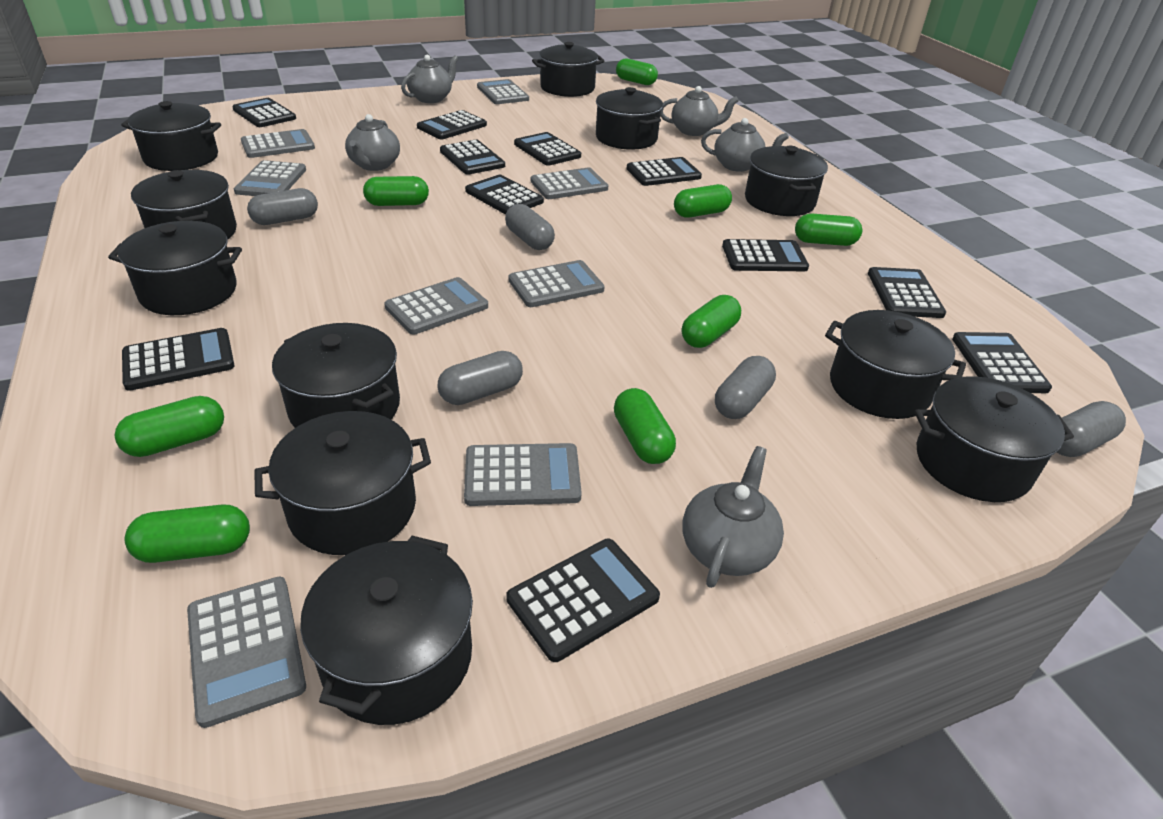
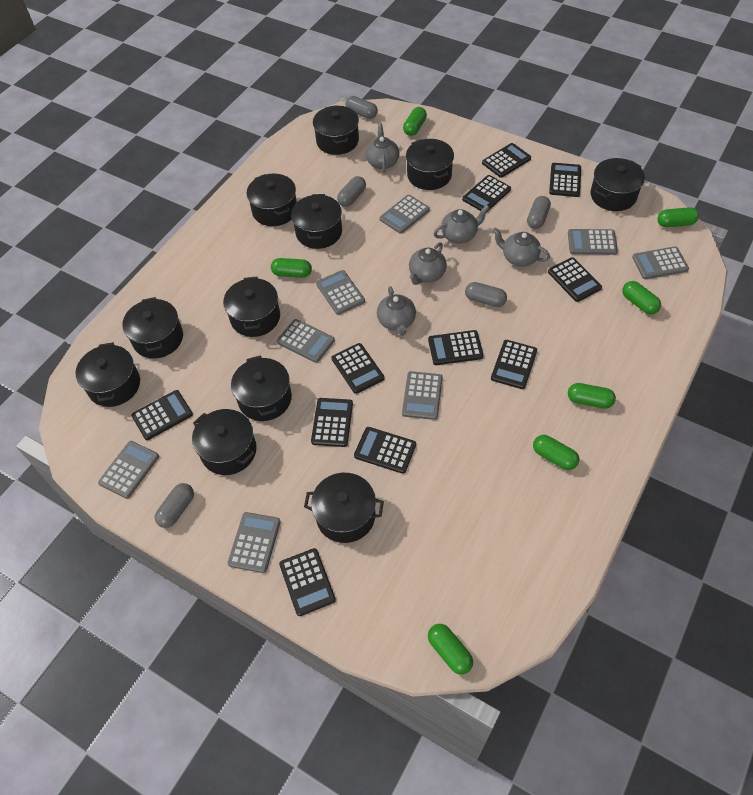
green capsule: 8 -> 7

